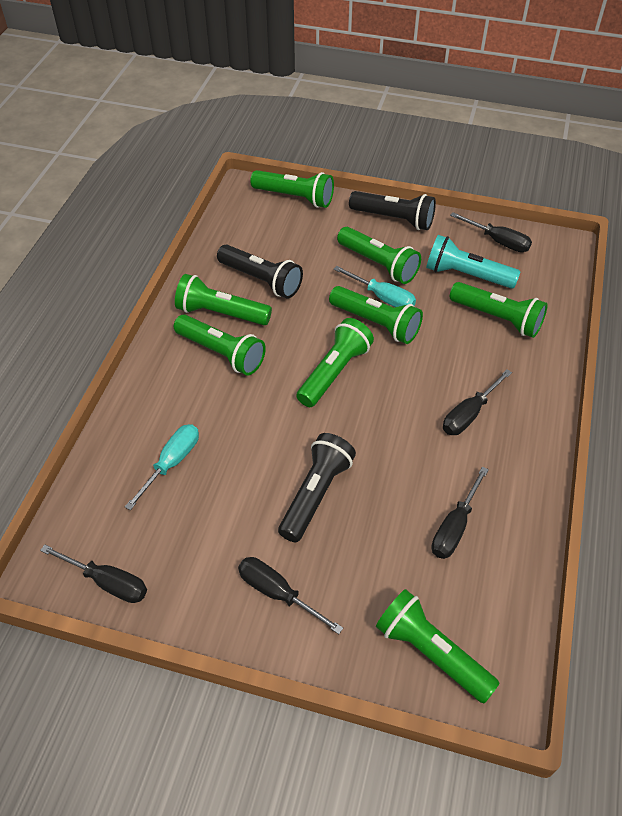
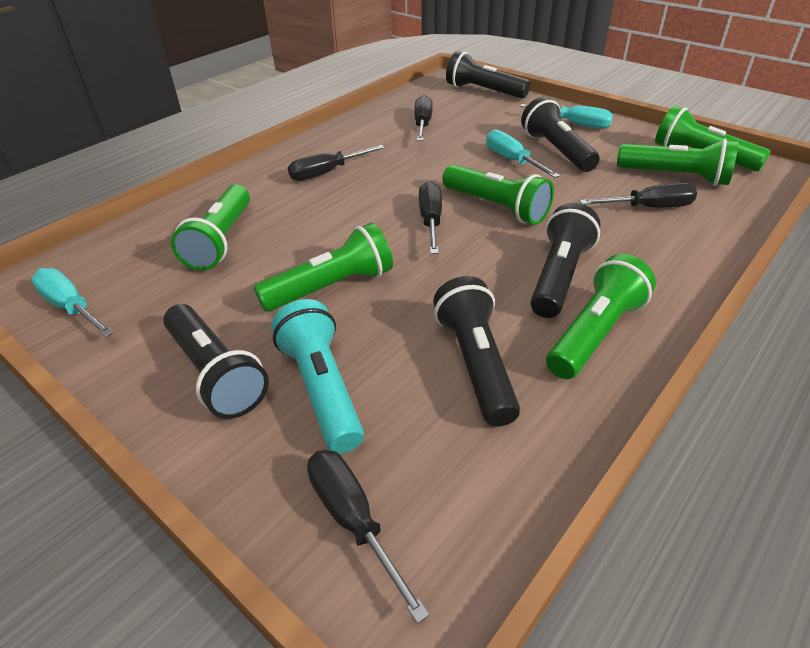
black flashlight: 3 -> 5
green flashlight: 8 -> 6
turquoise screwdriver: 2 -> 3

